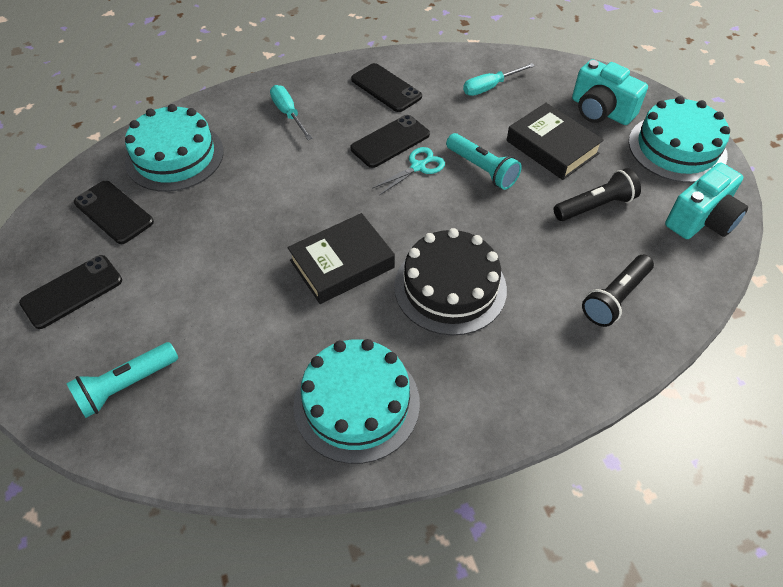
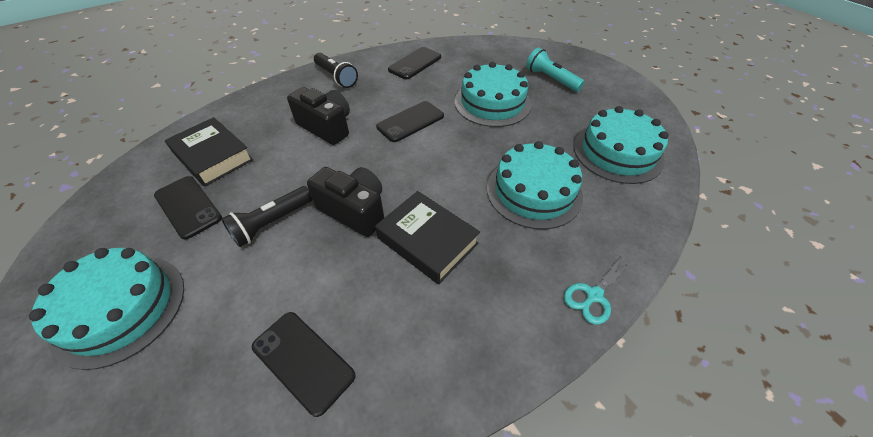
black cake: 1 -> 0
black camera: 0 -> 2
turquoise cake: 3 -> 4
turquoise camera: 2 -> 0
turquoise flashlight: 2 -> 1
turquoise screwdriver: 2 -> 0

